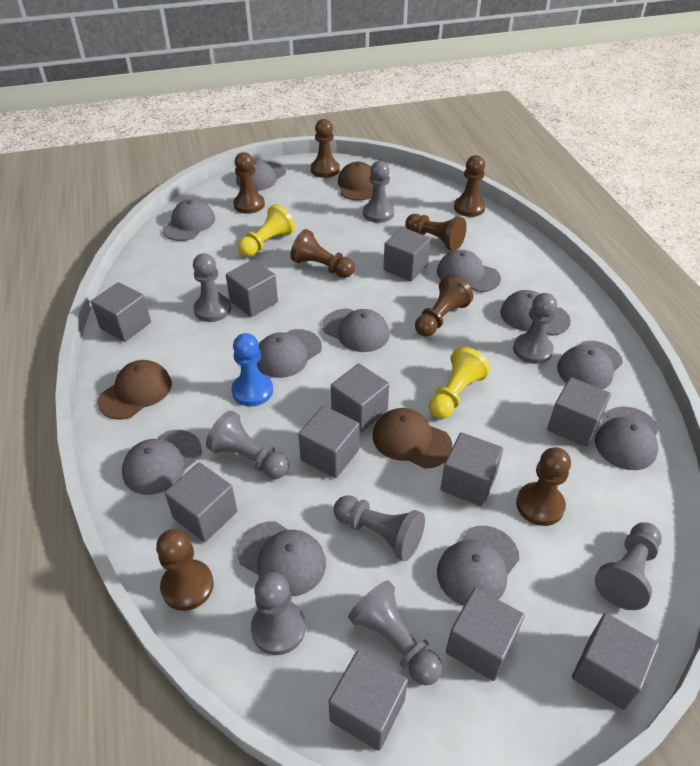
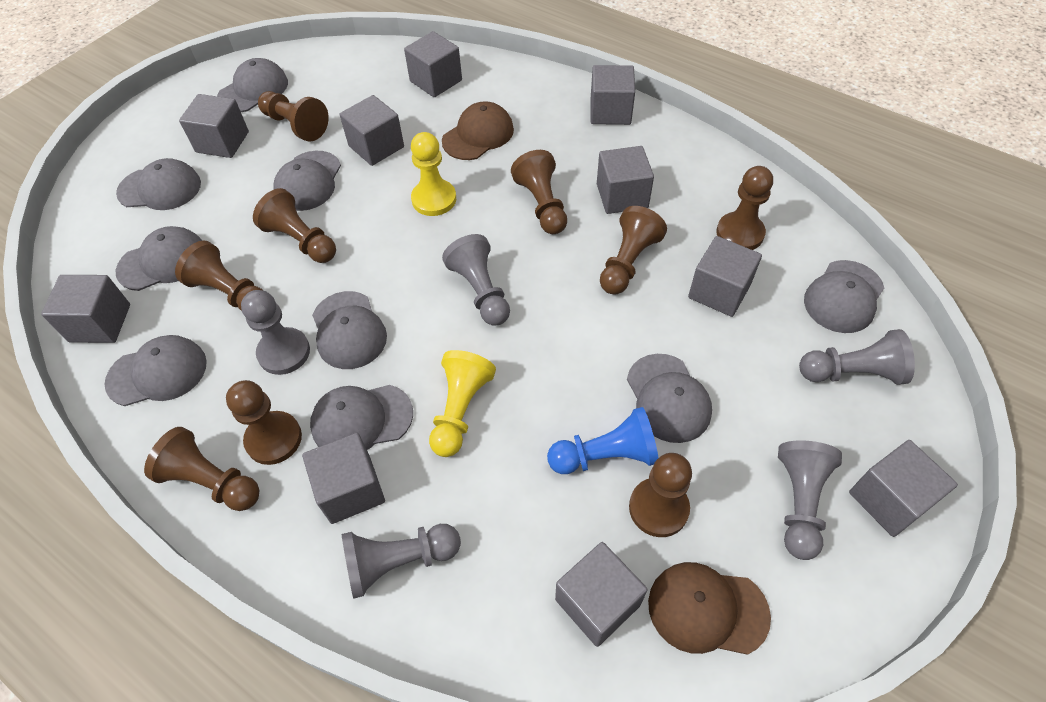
brown cap: 3 -> 2
brown pawn: 8 -> 9
grey cap: 11 -> 9
grey cube: 11 -> 10
grey pawn: 8 -> 5

